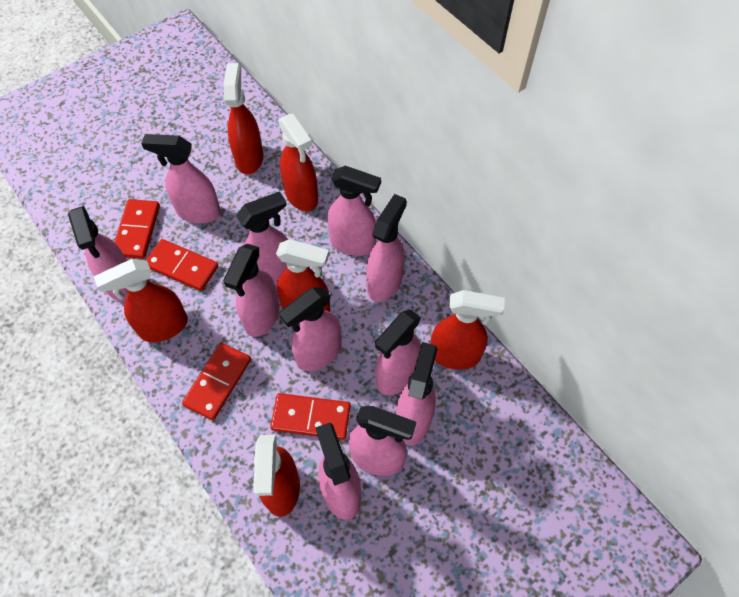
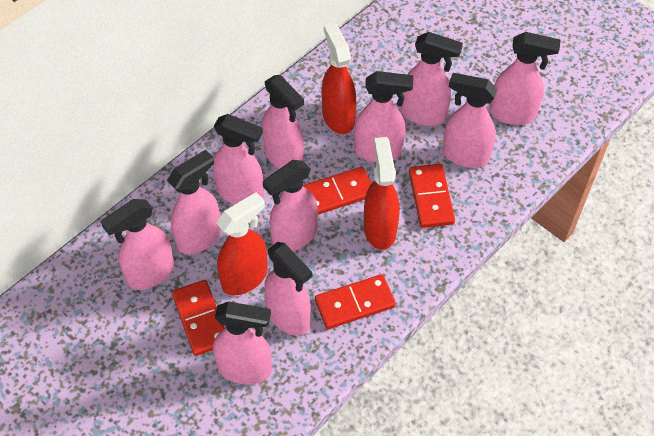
red spray bottle: 6 -> 3

